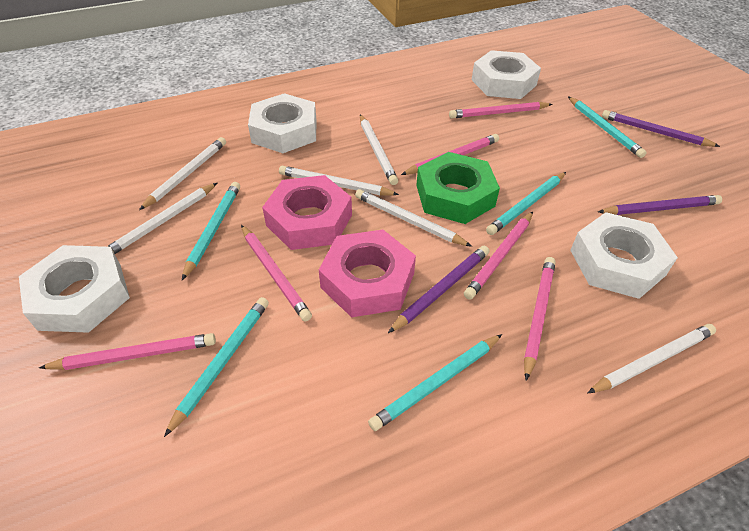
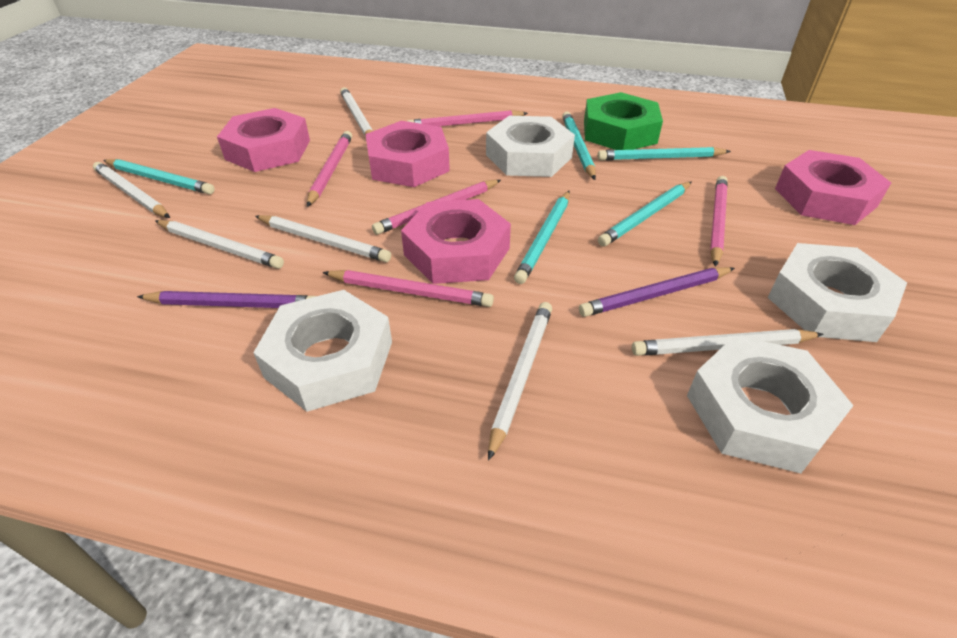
pink nut: 2 -> 4
pink pencil: 6 -> 5
purple pencil: 3 -> 2

